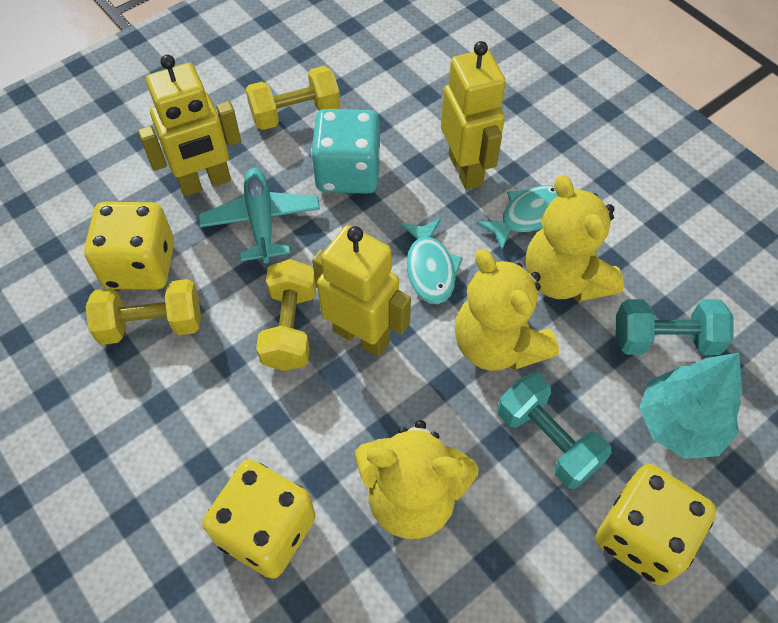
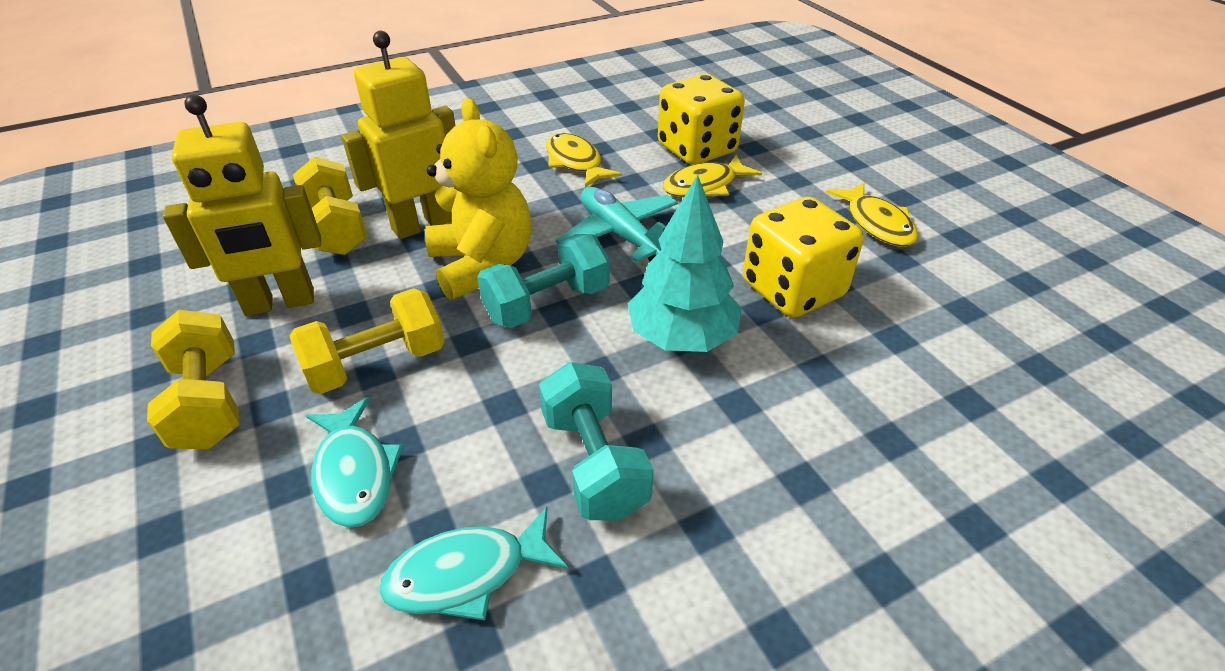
turquoise dice: 1 -> 0
yellow dice: 3 -> 2
yellow fish: 0 -> 3
yellow robot: 3 -> 2
yellow teddy bear: 3 -> 1

